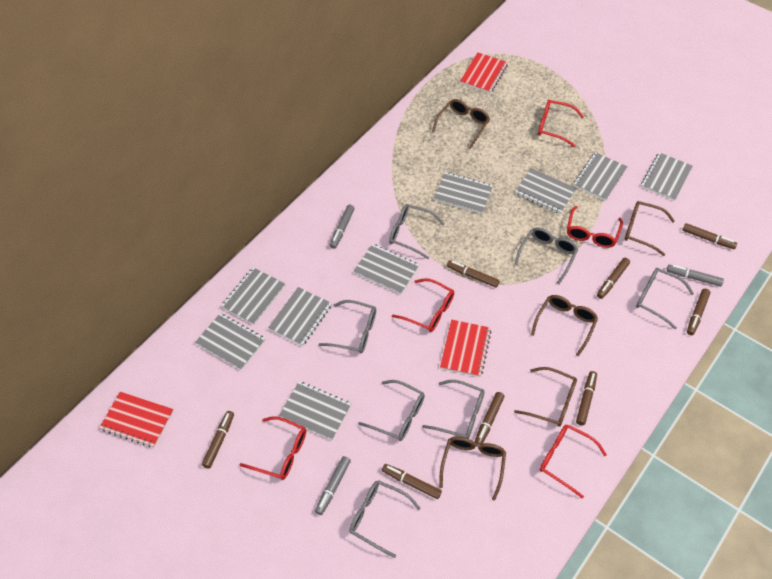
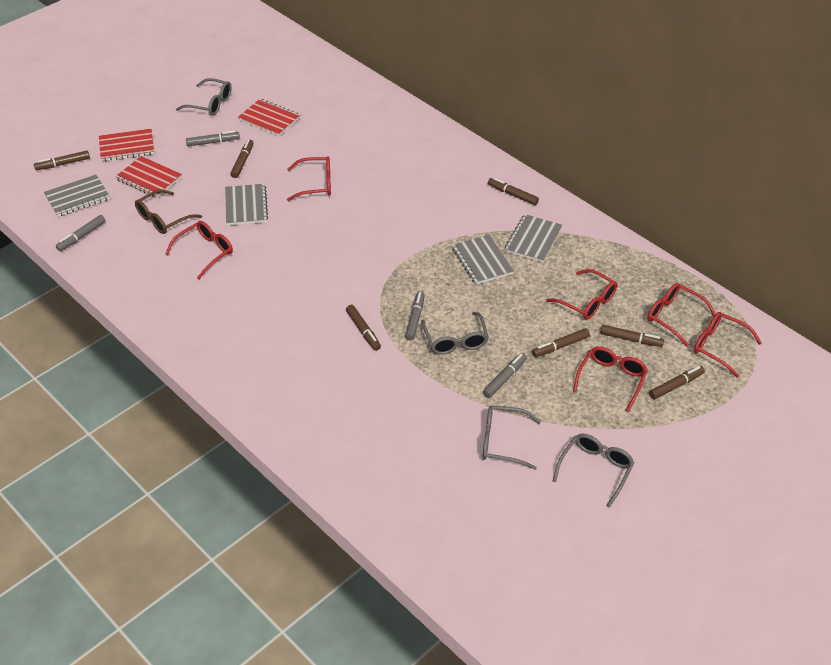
brown glasses: 5 -> 1
brown marker: 8 -> 7
grey glasses: 7 -> 4
grey marker: 3 -> 4
grey notebook: 9 -> 4
red glasses: 5 -> 6

